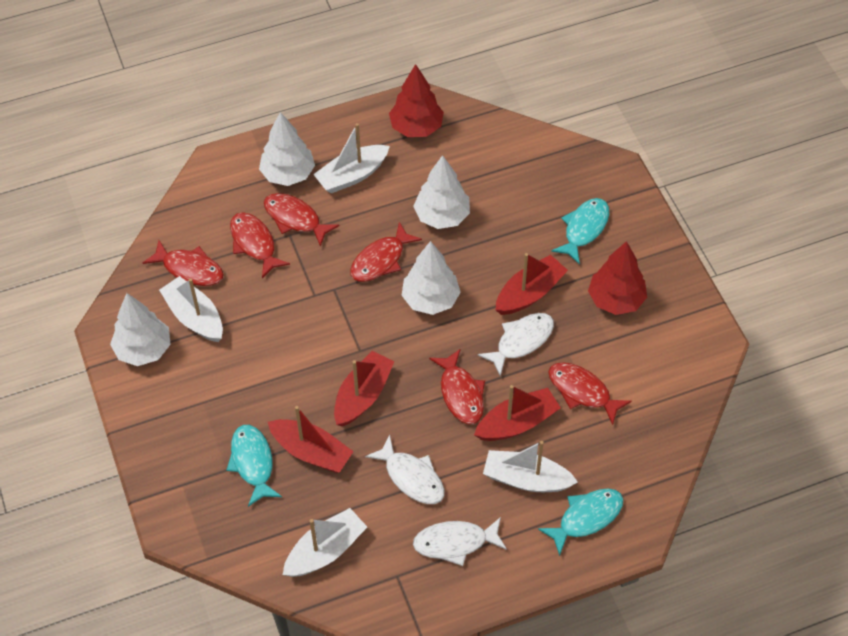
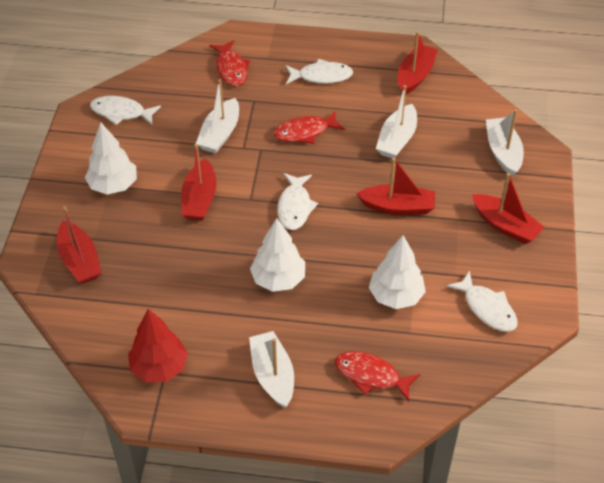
red boat: 4 -> 5
red fish: 6 -> 3
red tree: 2 -> 1
turquoise fish: 3 -> 0
white fish: 3 -> 4
white tree: 4 -> 3

